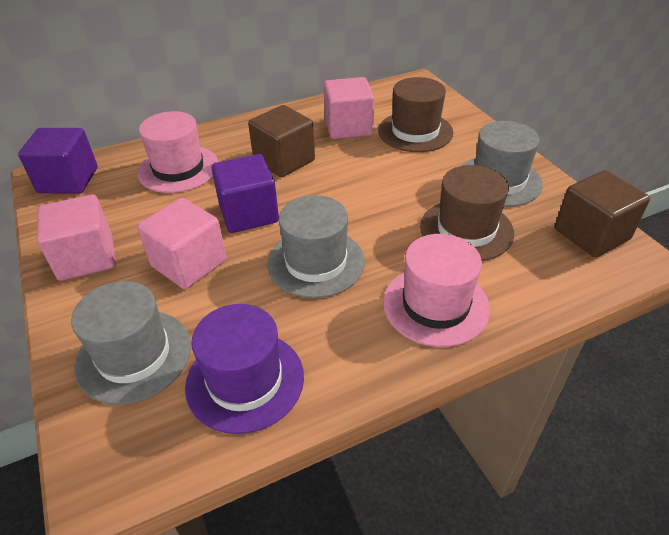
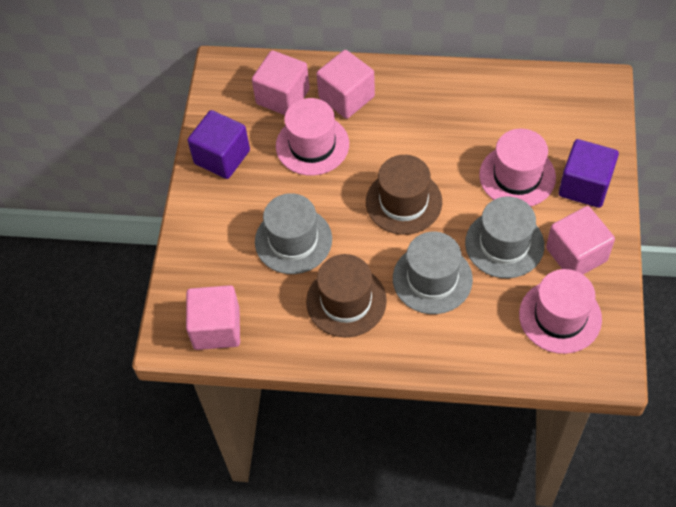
brown cube: 2 -> 0
pink cube: 3 -> 4
pink hat: 2 -> 3
purple hat: 1 -> 0

